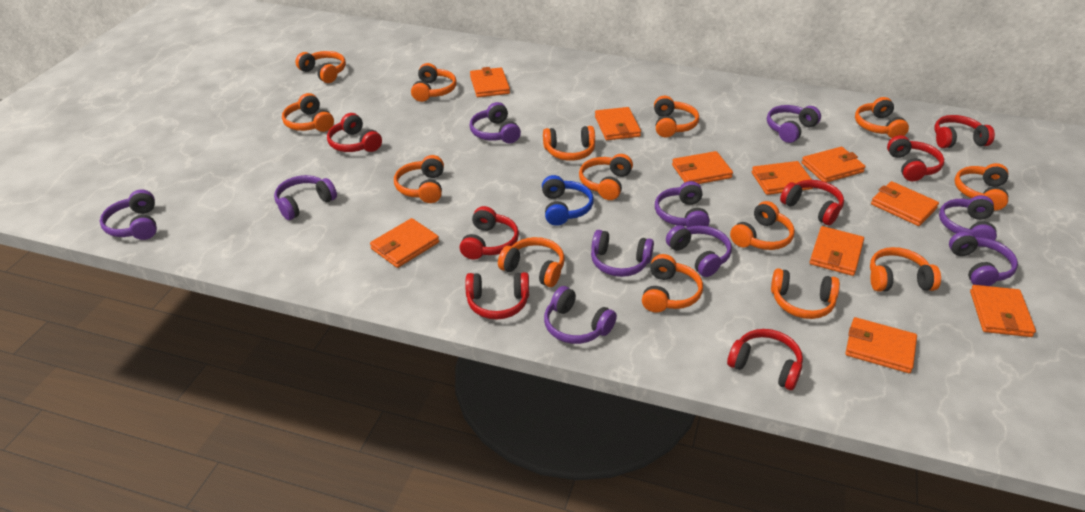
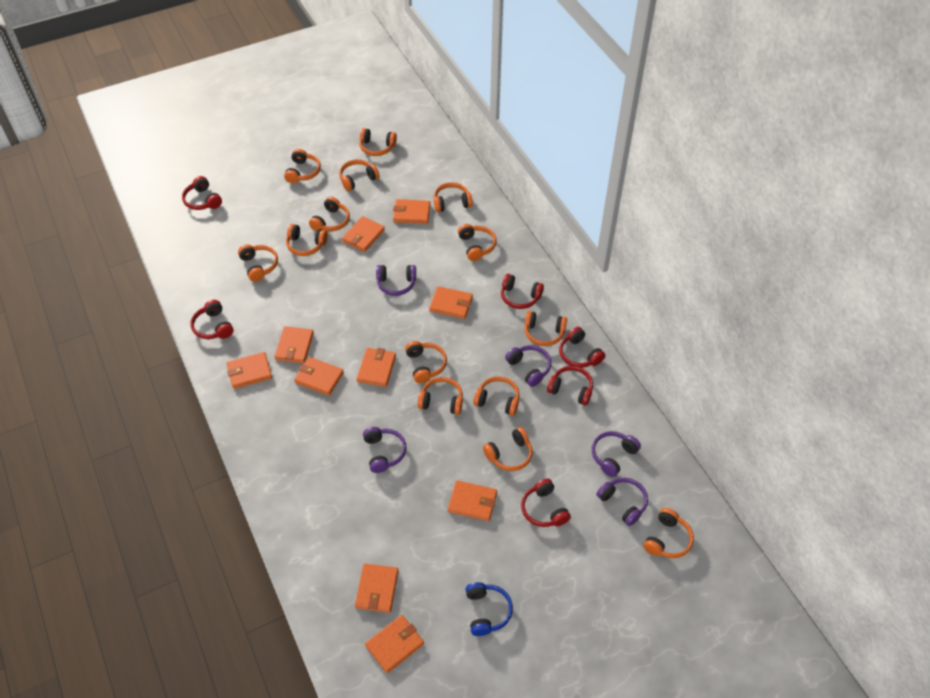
purple headphones: 10 -> 5
red headphones: 7 -> 6

